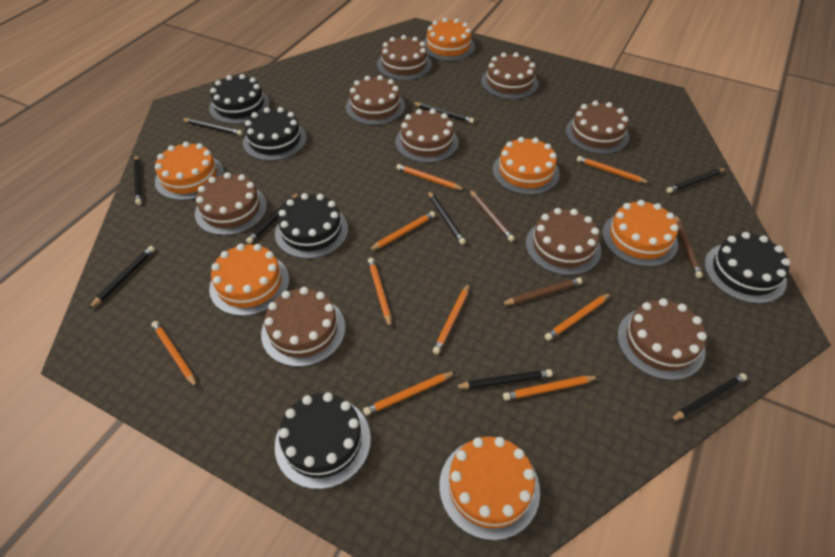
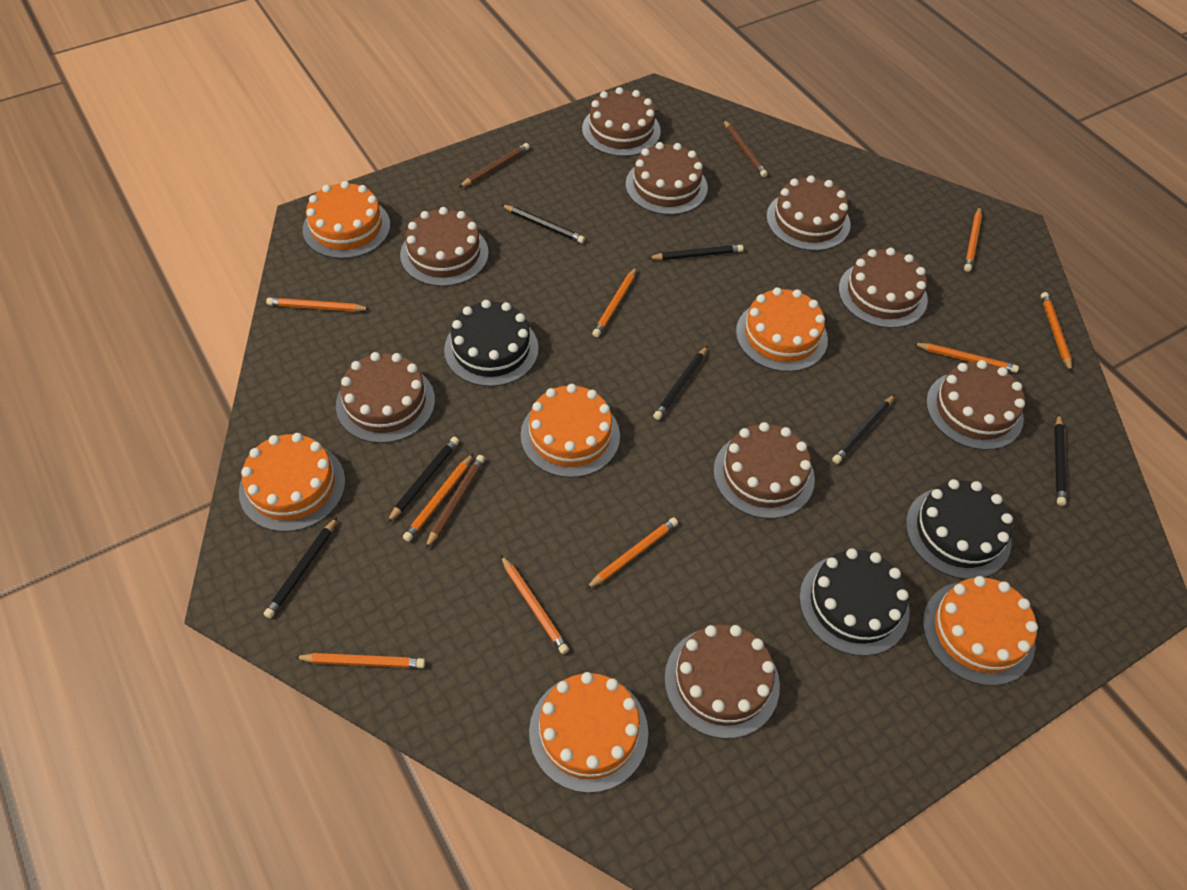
black cake: 5 -> 3
black pencil: 9 -> 7

